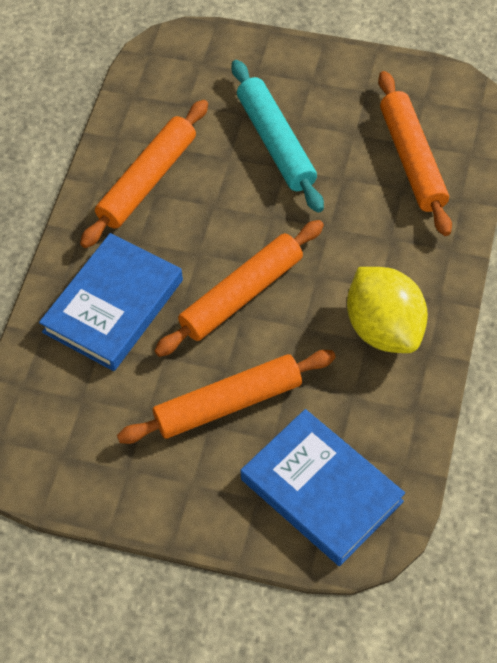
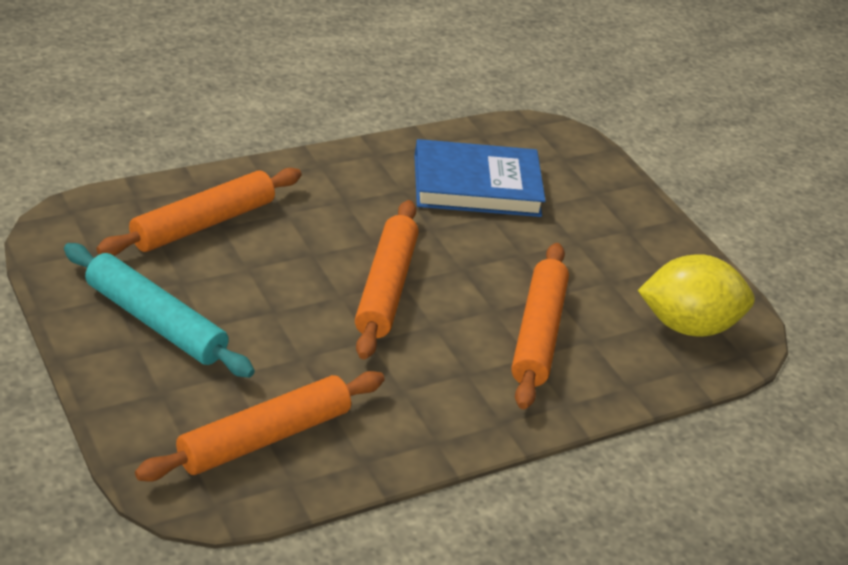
blue book: 2 -> 1

